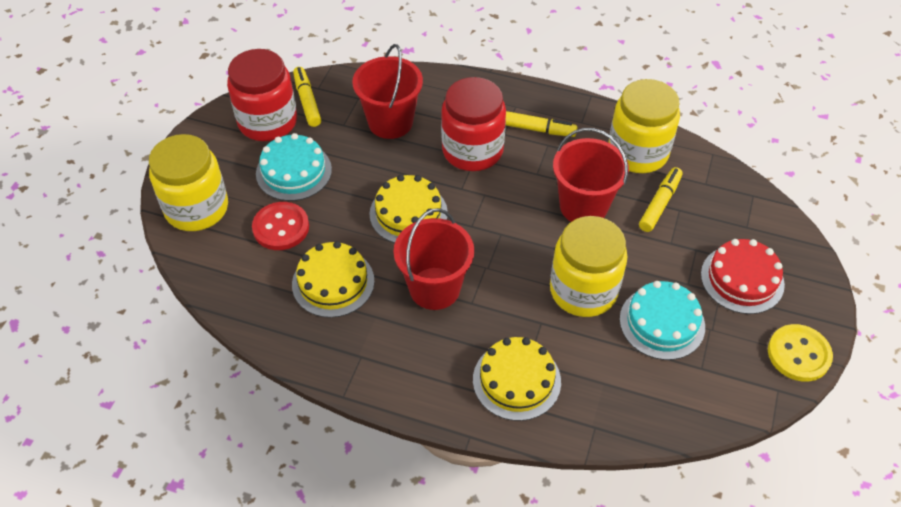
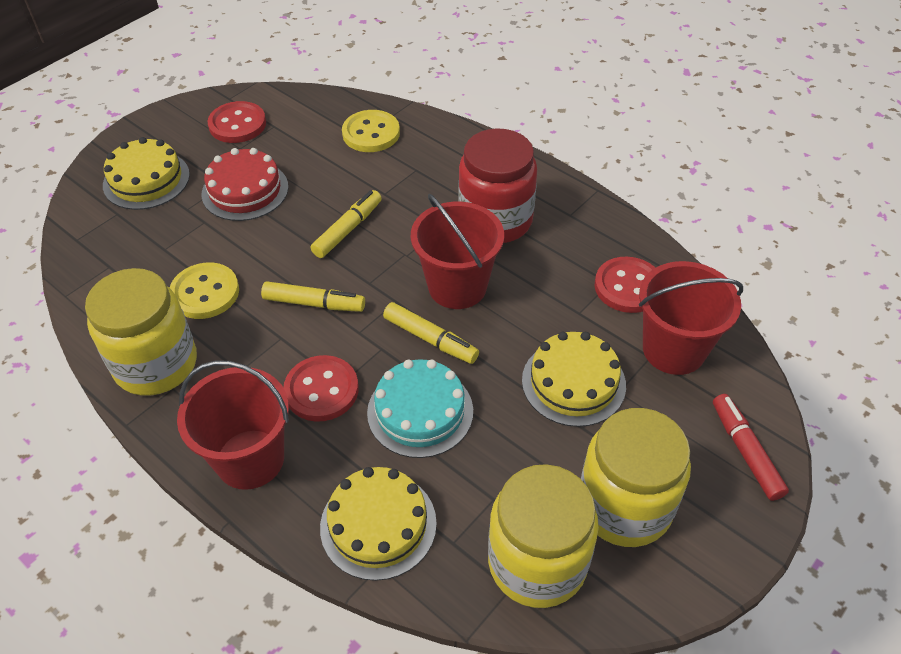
red button: 1 -> 3
red jar: 2 -> 1
red marker: 0 -> 1
turquoise cake: 2 -> 1
yellow button: 1 -> 2

